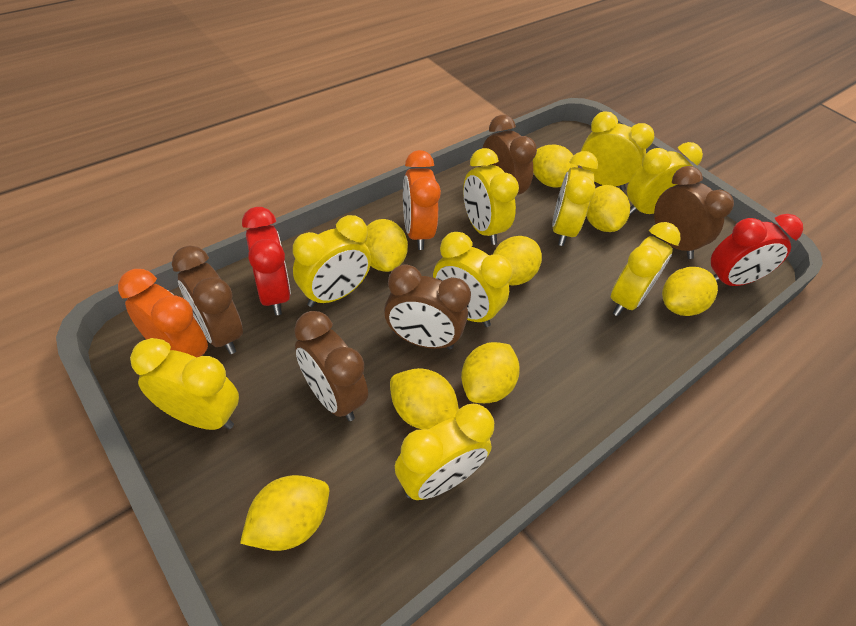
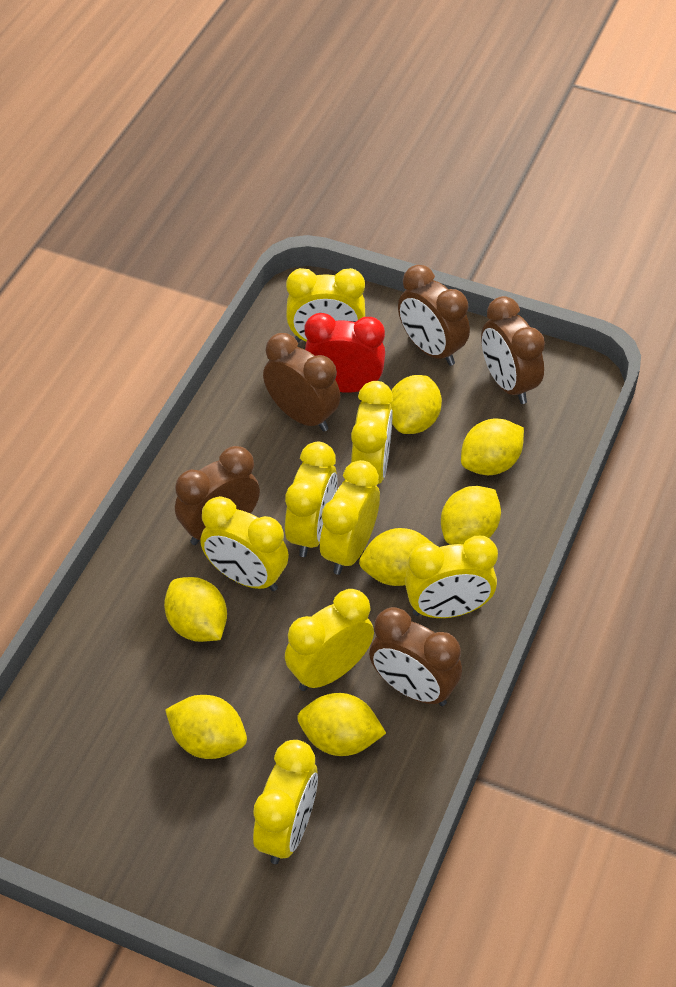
orange clock: 2 -> 0
red clock: 2 -> 1
yellow clock: 9 -> 8
yellow lemon: 8 -> 7

